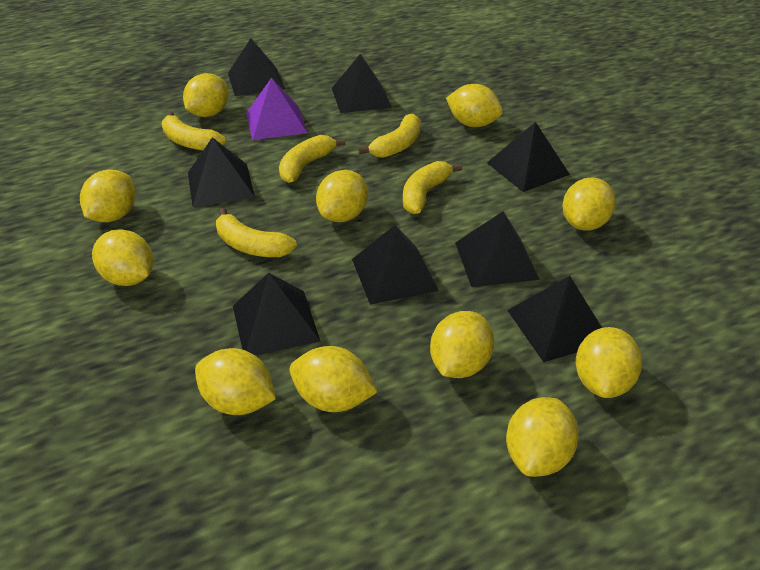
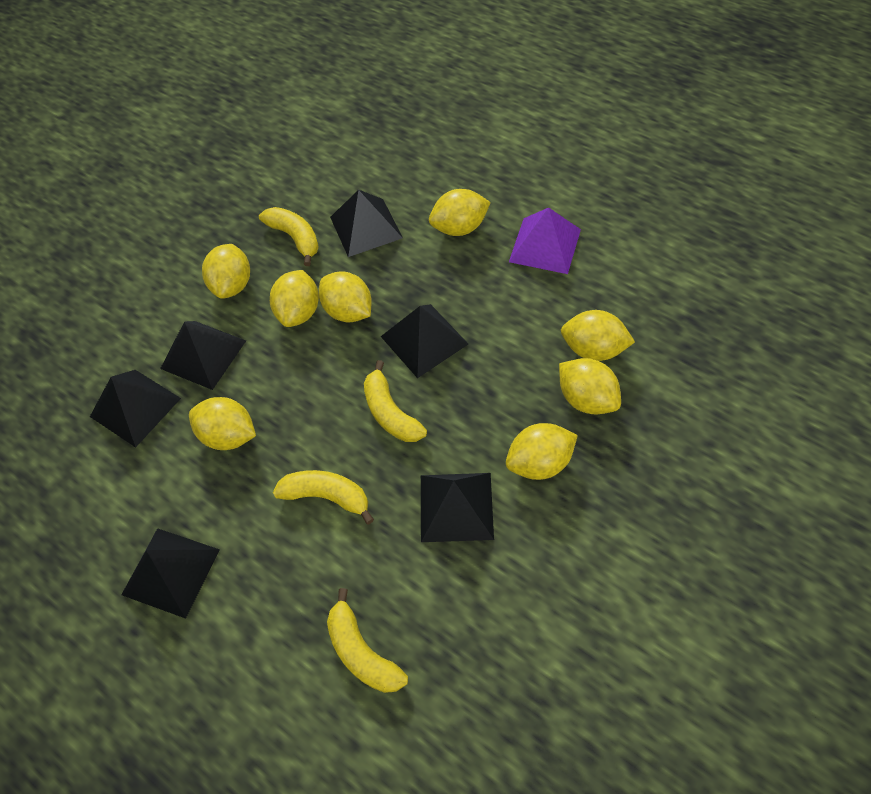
black pyramid: 8 -> 6
yellow banana: 5 -> 4
yellow lemon: 11 -> 8

